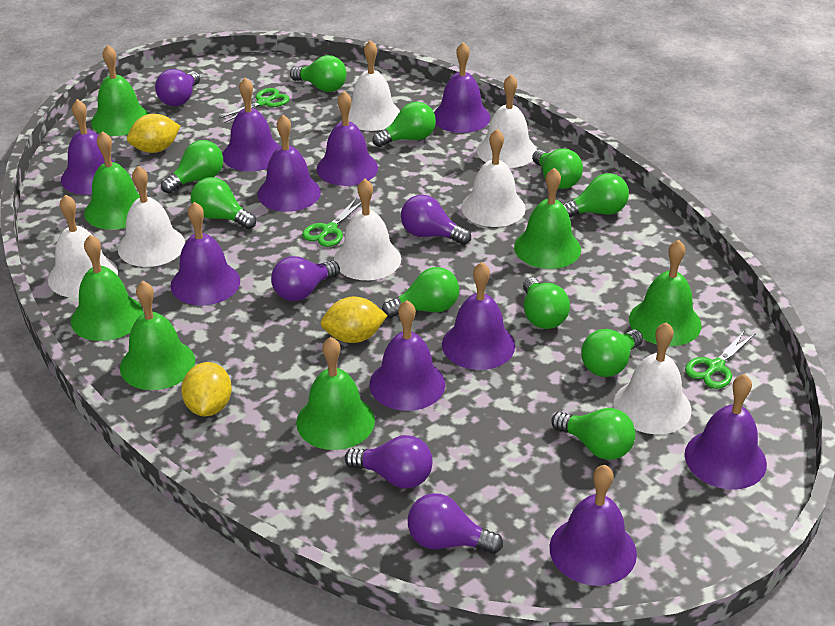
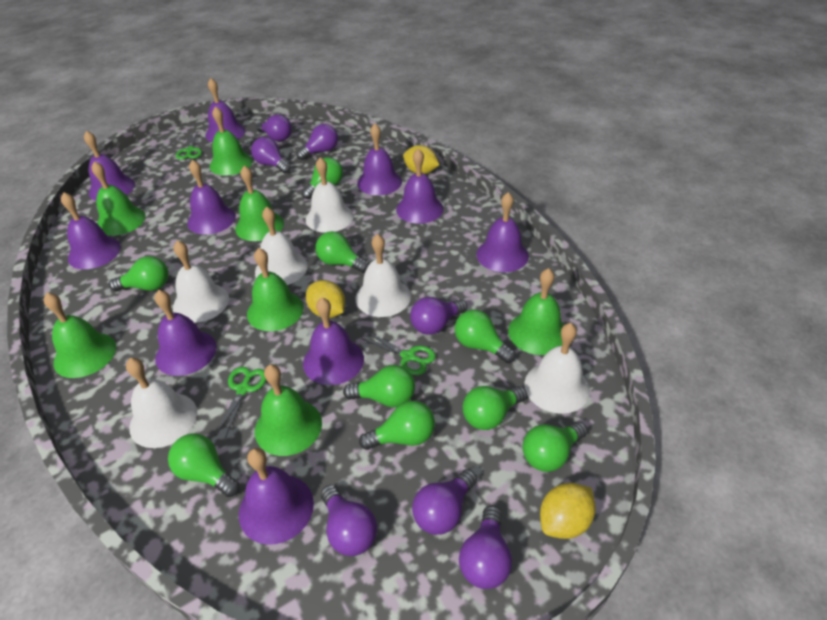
green light bulb: 10 -> 9
purple light bulb: 5 -> 7
white bell: 7 -> 6

